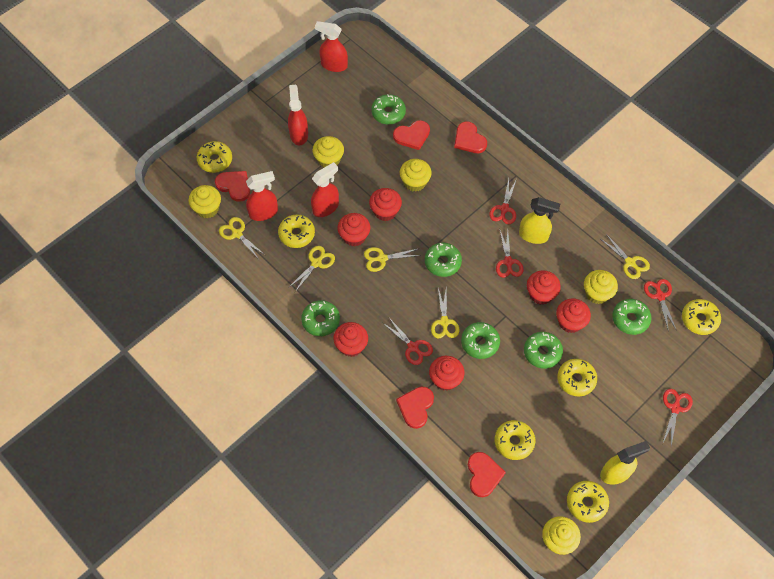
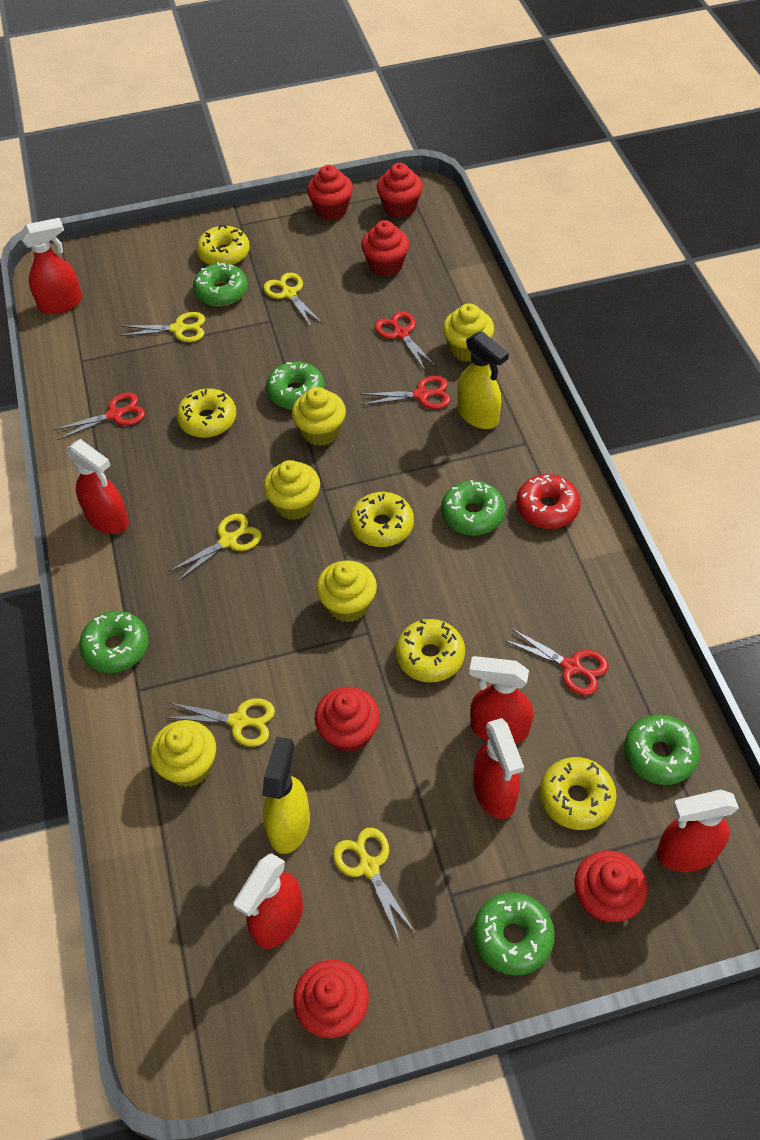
red donut: 0 -> 1
red heart: 5 -> 0
red scissors: 5 -> 4
red spray bottle: 4 -> 6
yellow donut: 6 -> 5

